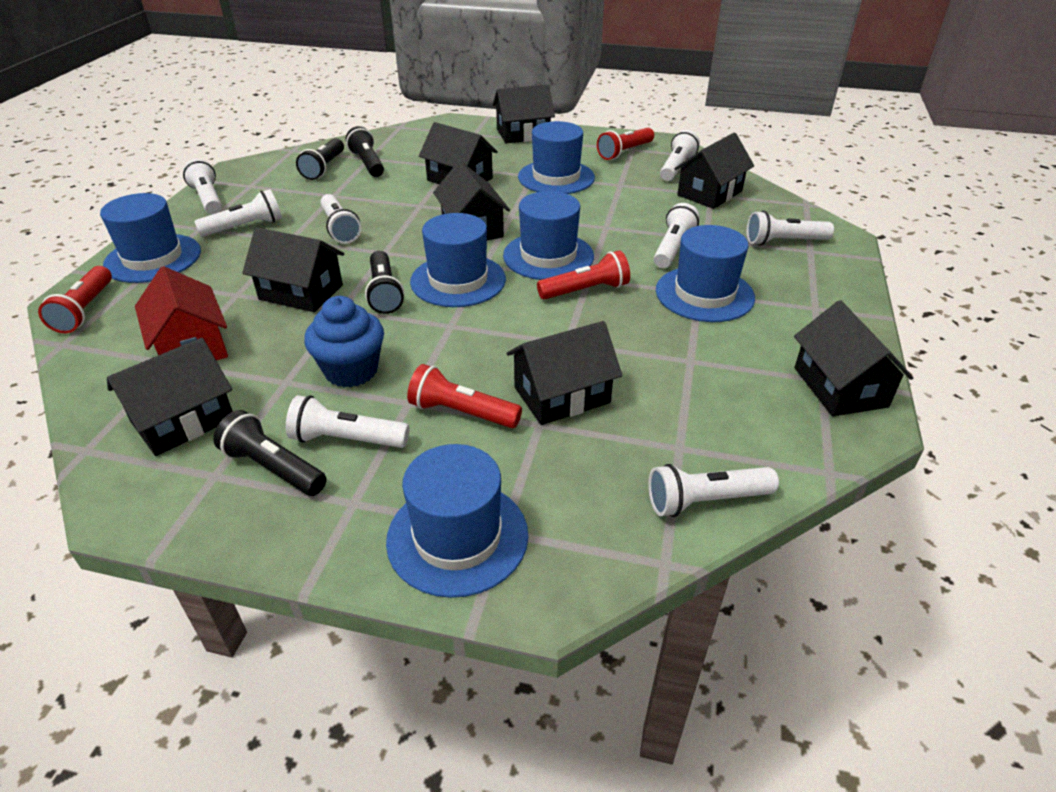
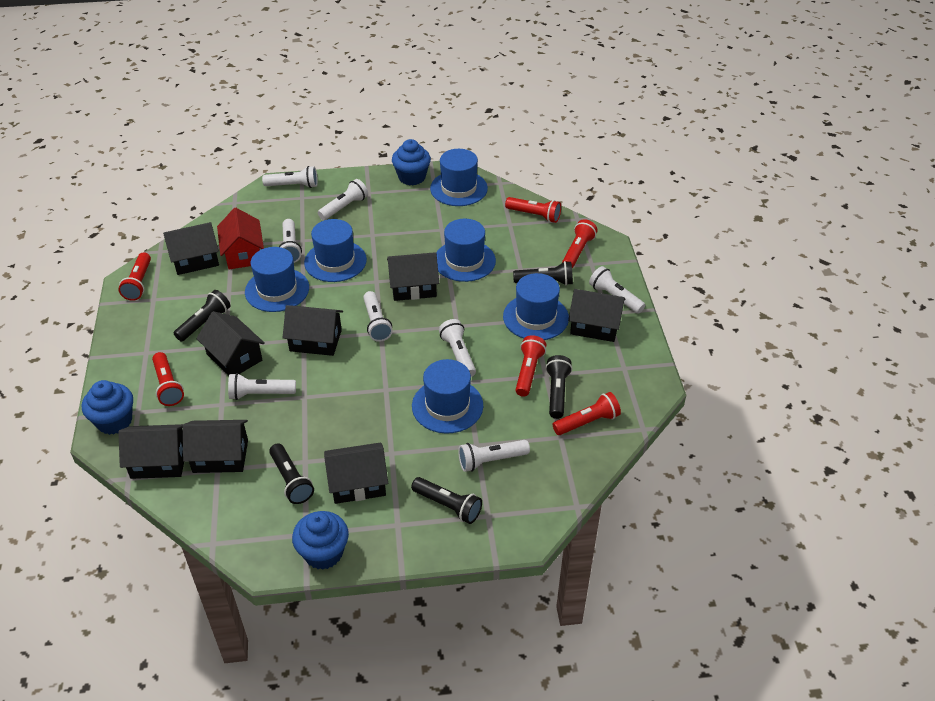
black flashlight: 4 -> 5
blue cupcake: 1 -> 3
red flashlight: 4 -> 6

